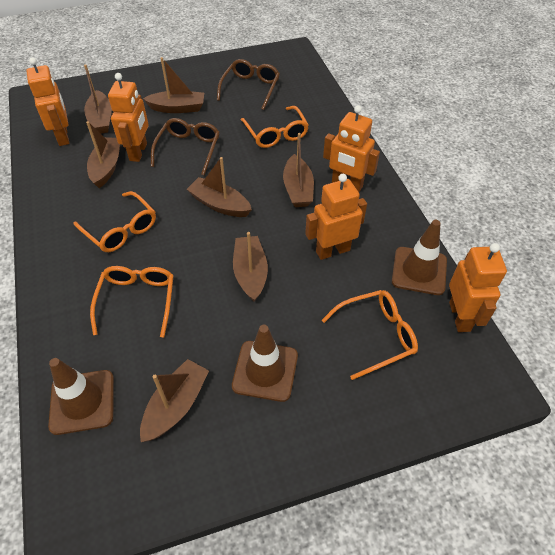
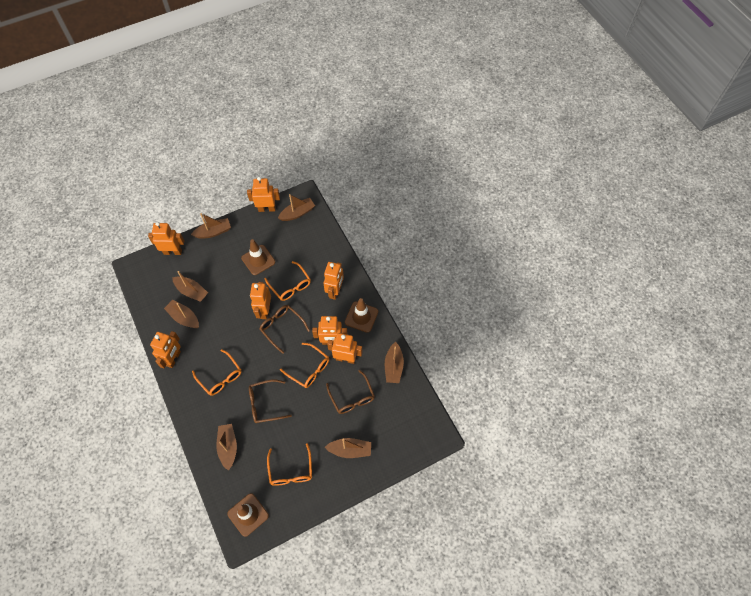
brown glasses: 2 -> 3
orange robot: 5 -> 7

